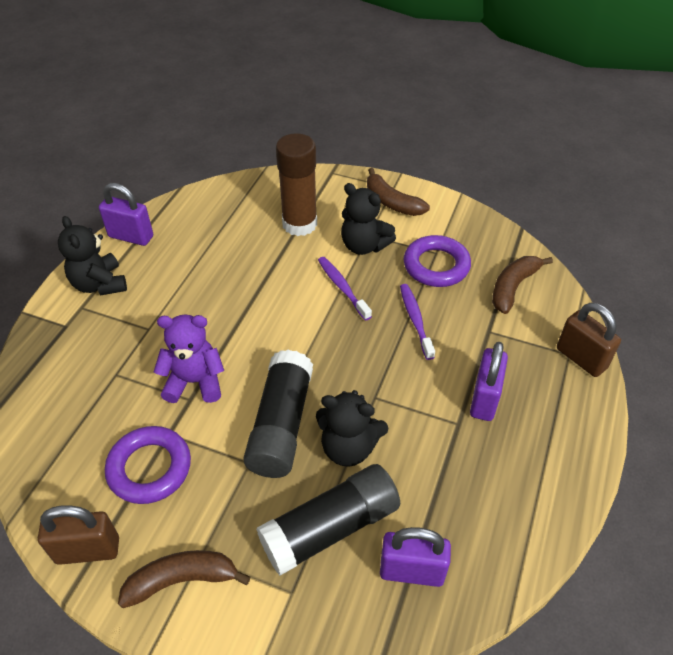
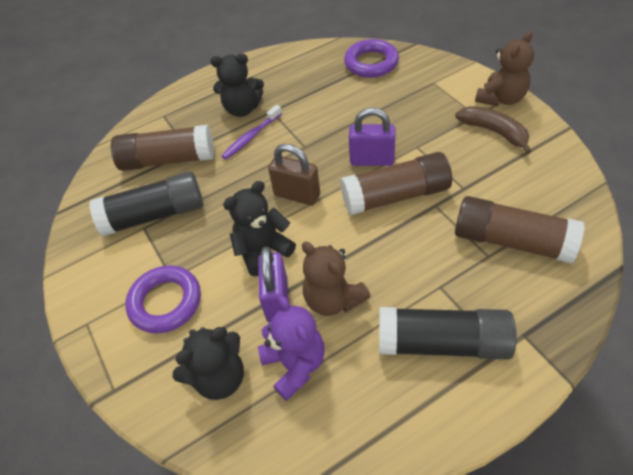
brown banana: 3 -> 1
brown glue stick: 1 -> 3
brown padlock: 2 -> 1
brown teddy bear: 0 -> 2
purple padlock: 3 -> 2
purple toothbrush: 2 -> 1

